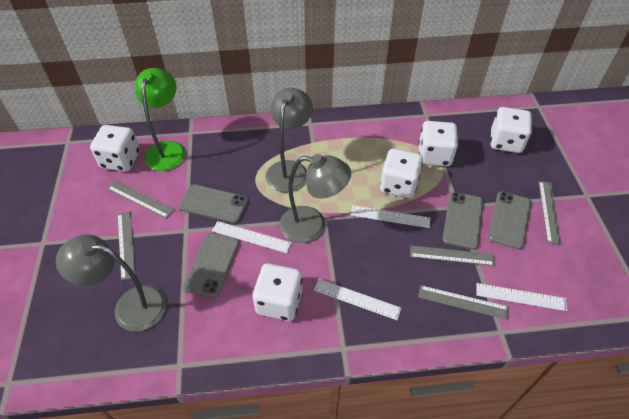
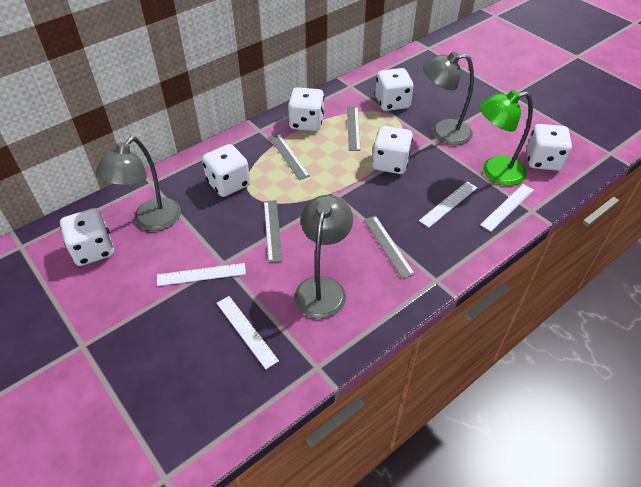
grey phone: 4 -> 0
grey ruler: 5 -> 4
white dice: 5 -> 6

